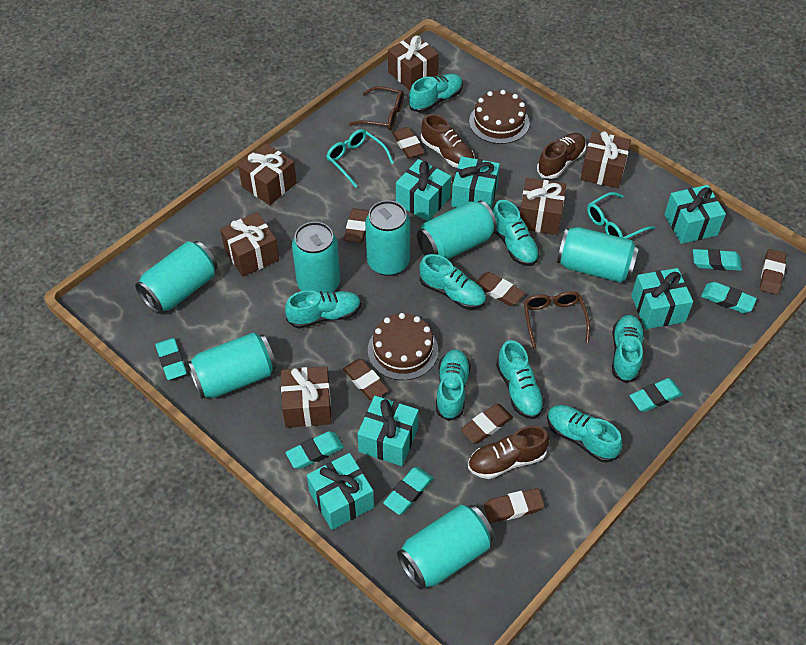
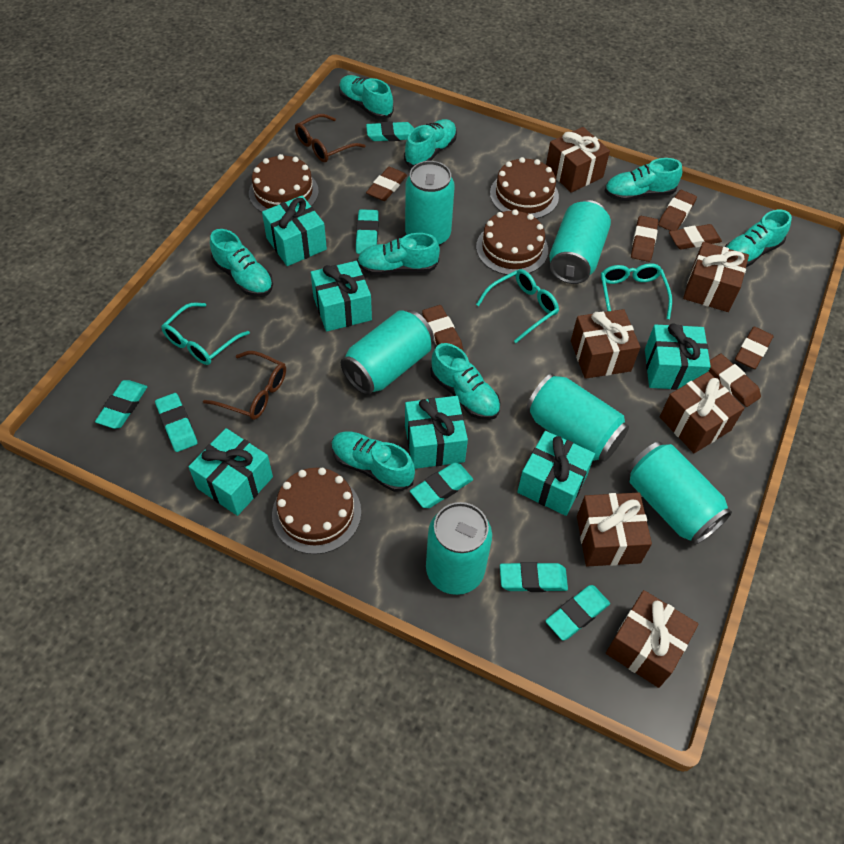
brown cake: 2 -> 4
brown shoe: 3 -> 0
turquoise can: 7 -> 6
turquoise eraser: 6 -> 7
turquoise glasses: 2 -> 3

